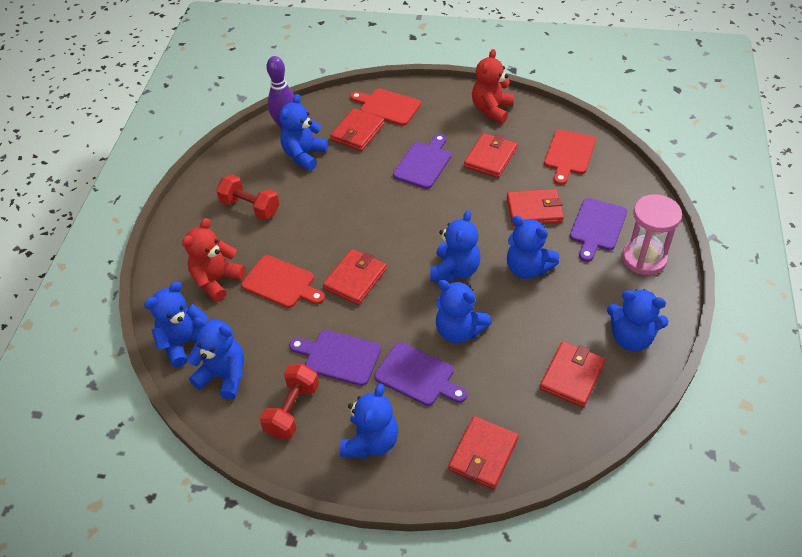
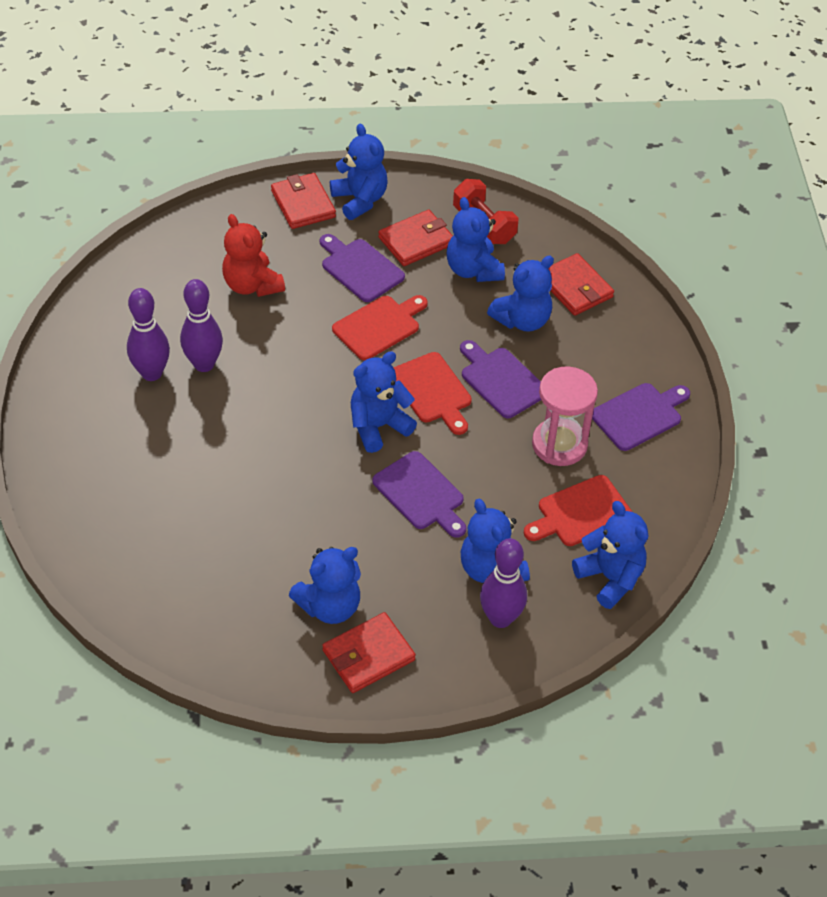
blue teddy bear: 8 -> 7
purple bowling pin: 1 -> 3
red dumbbell: 2 -> 1
red teddy bear: 2 -> 1
red wallet: 6 -> 4

